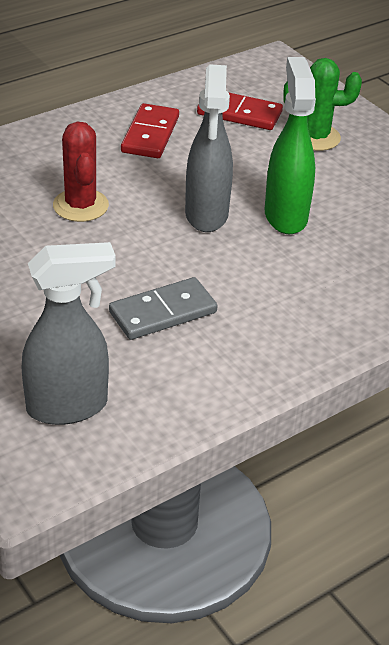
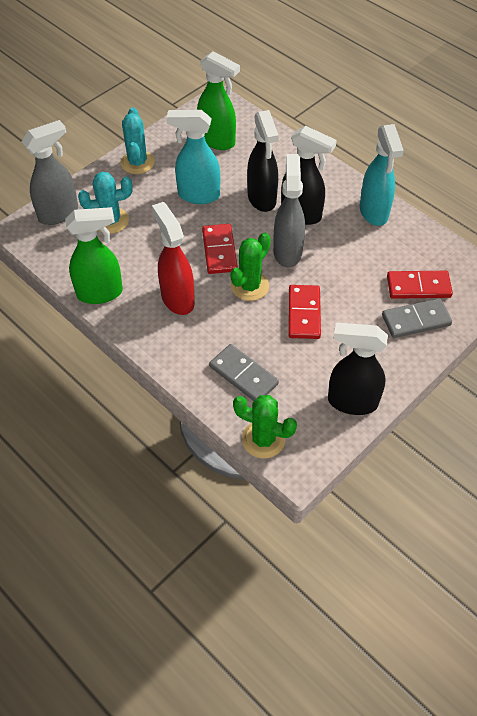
black spray bottle: 0 -> 3
green cactus: 1 -> 2
green spray bottle: 1 -> 2
grey domino: 1 -> 2
red cactus: 1 -> 0
red domino: 2 -> 3
red spray bottle: 0 -> 1
turquoise cactus: 0 -> 2
turquoise spray bottle: 0 -> 2

